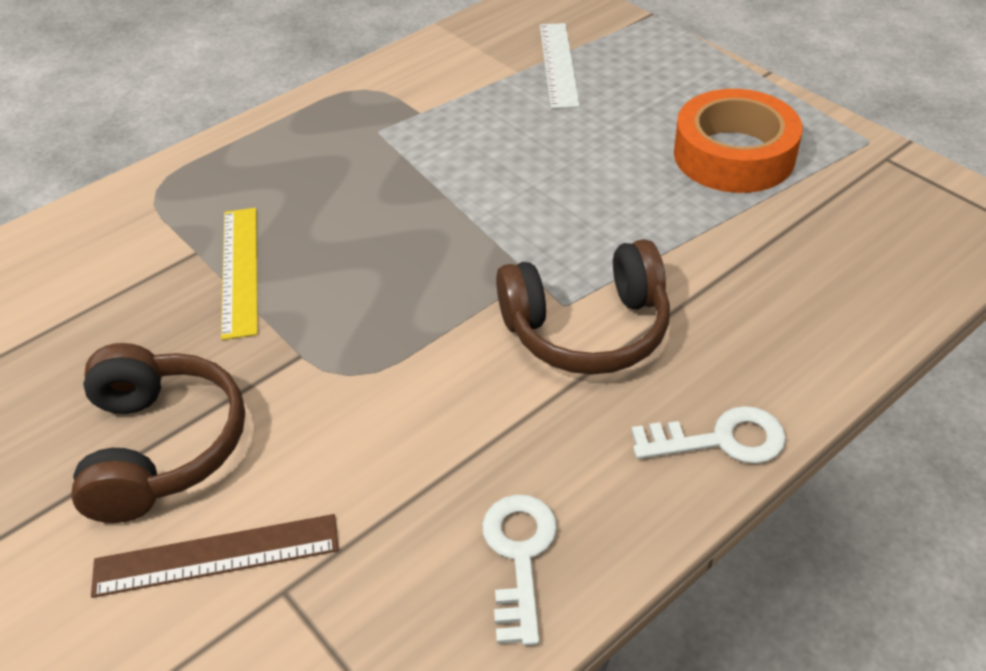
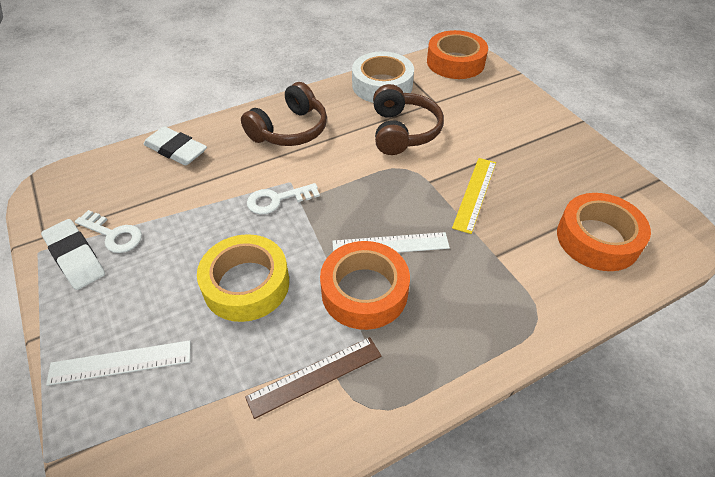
orange tape: 1 -> 3
white eraser: 0 -> 2
white ruler: 1 -> 2
white tape: 0 -> 1
yellow tape: 0 -> 1

